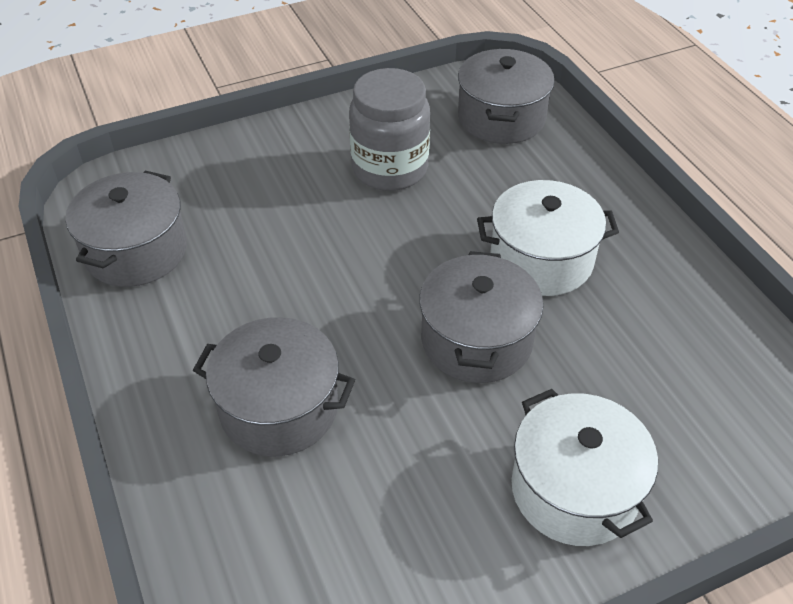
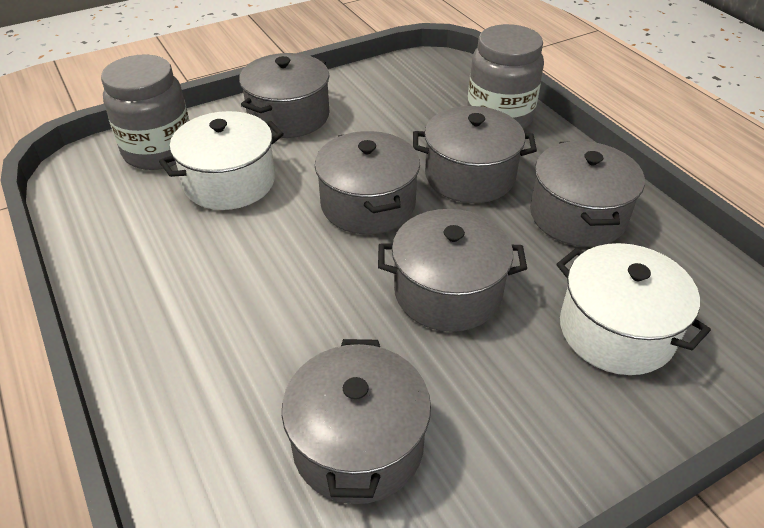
grey jar: 1 -> 2
grey pot: 4 -> 6

